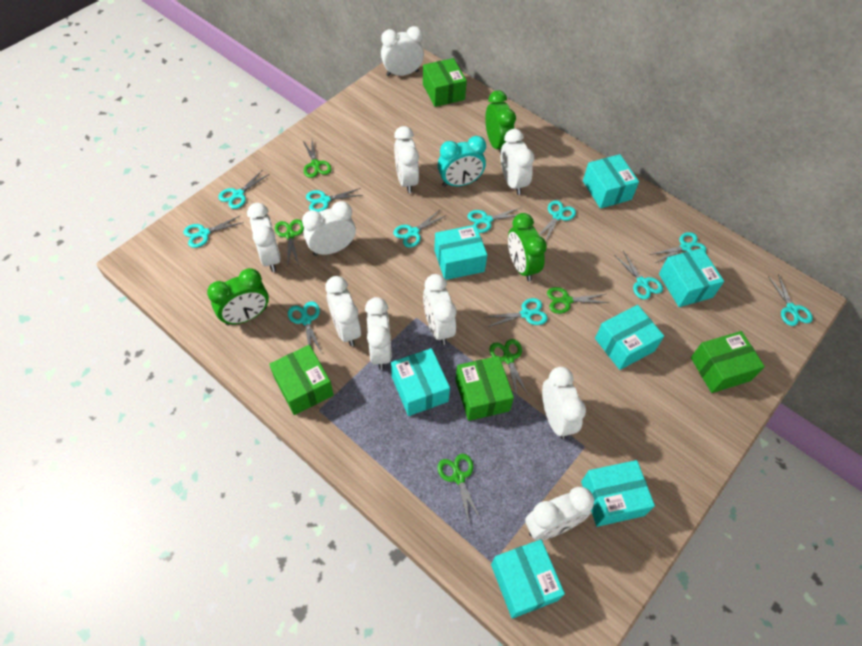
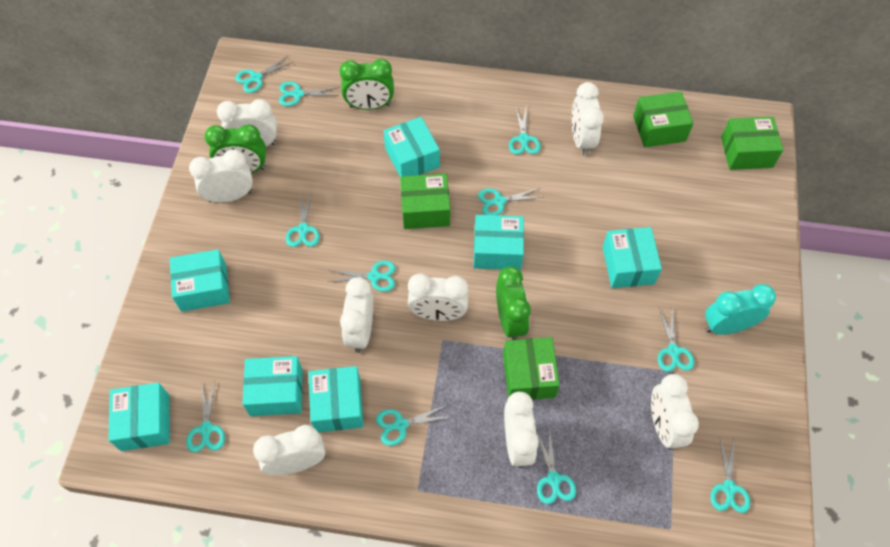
green scissors: 5 -> 0
white clock: 10 -> 8

